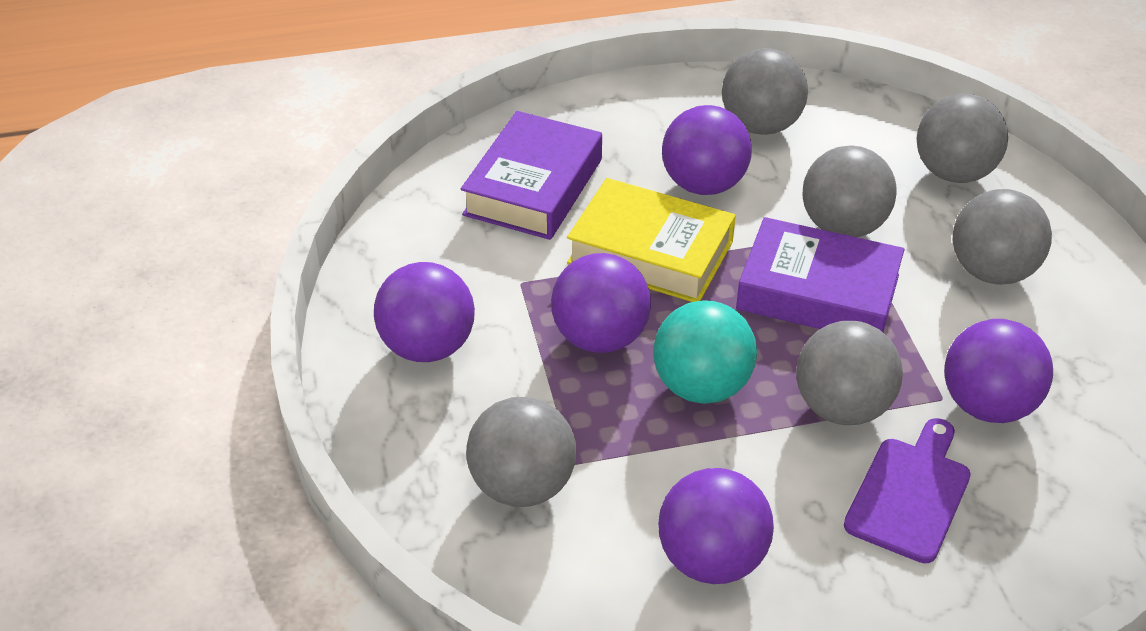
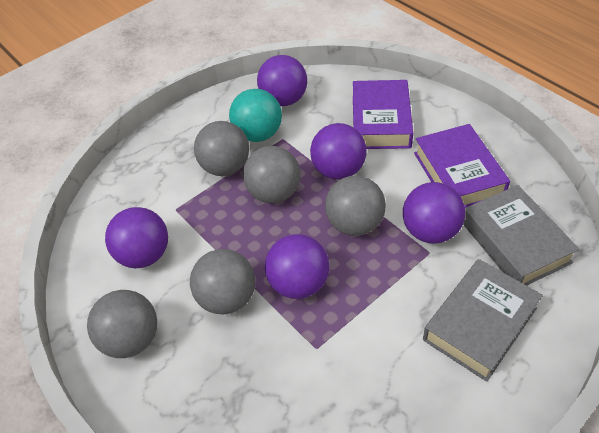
grey ball: 6 -> 5
grey book: 0 -> 2
purple cutting board: 1 -> 0
yellow book: 1 -> 0

